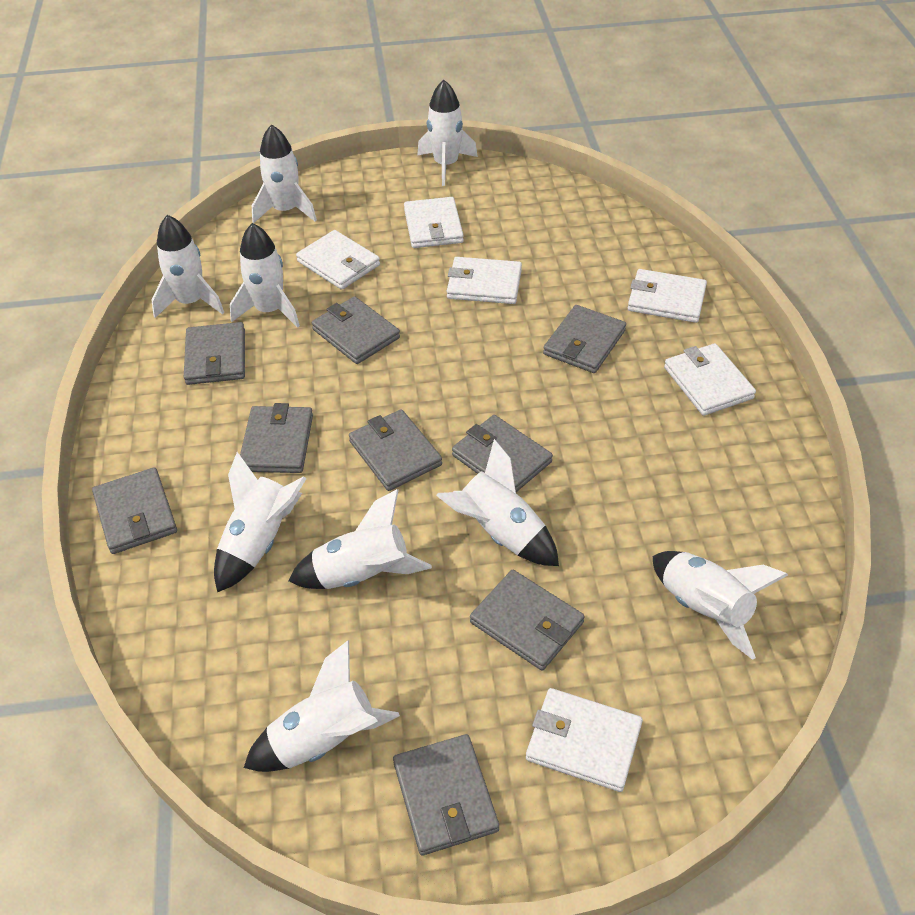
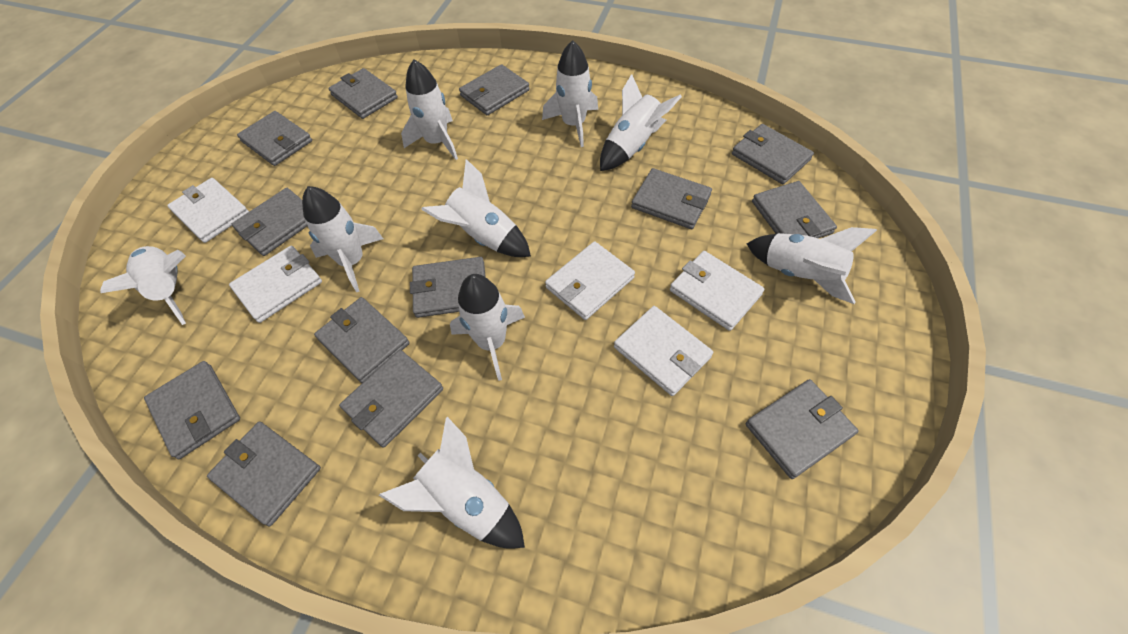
grey wallet: 9 -> 13
white wallet: 6 -> 5

